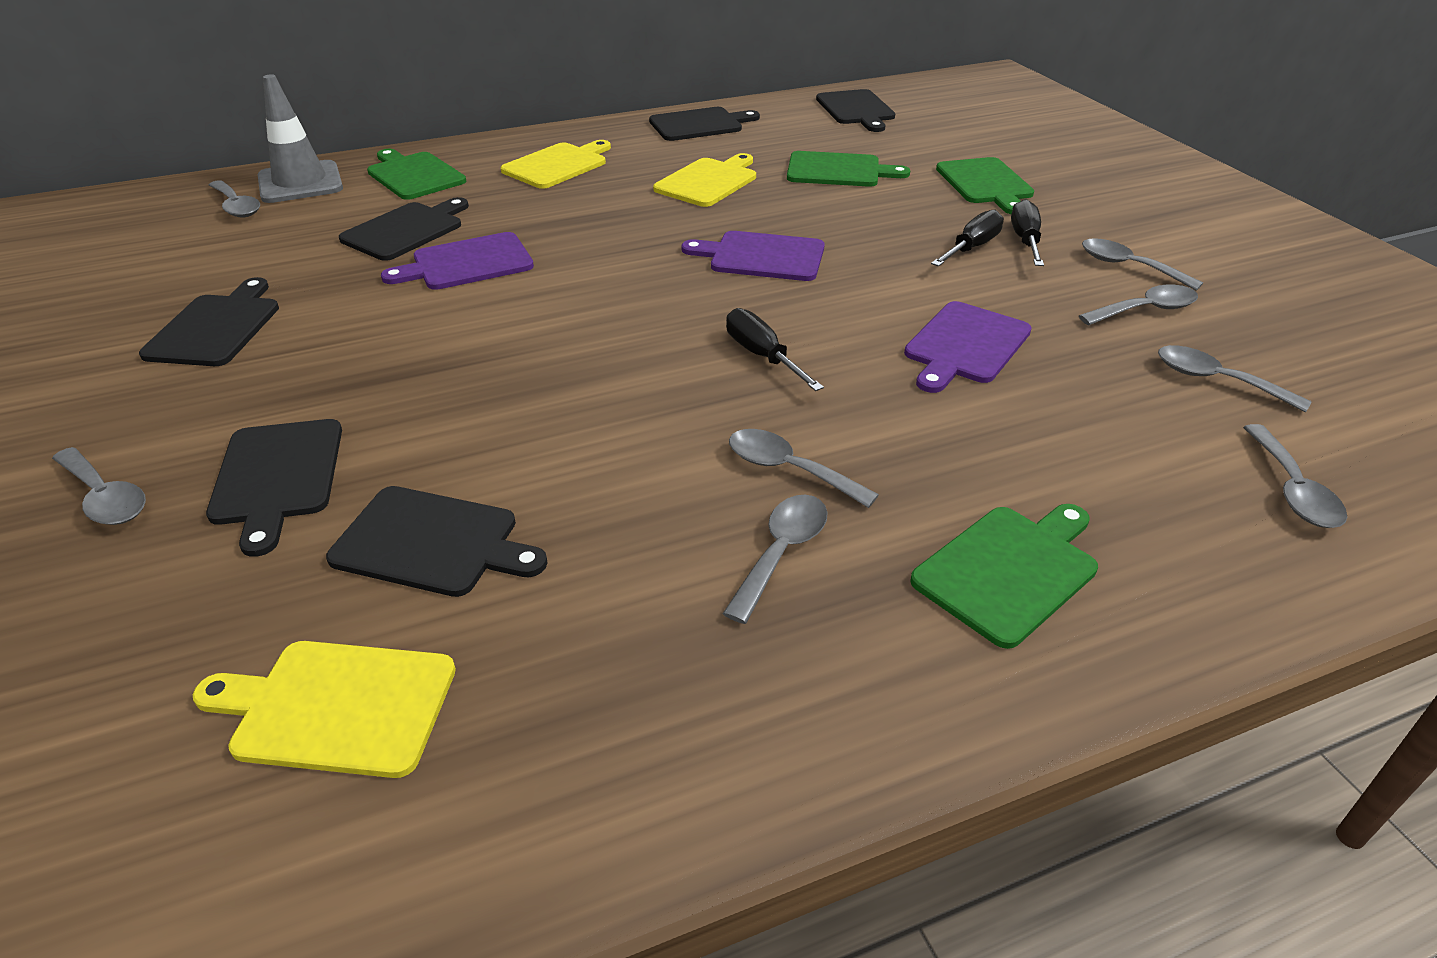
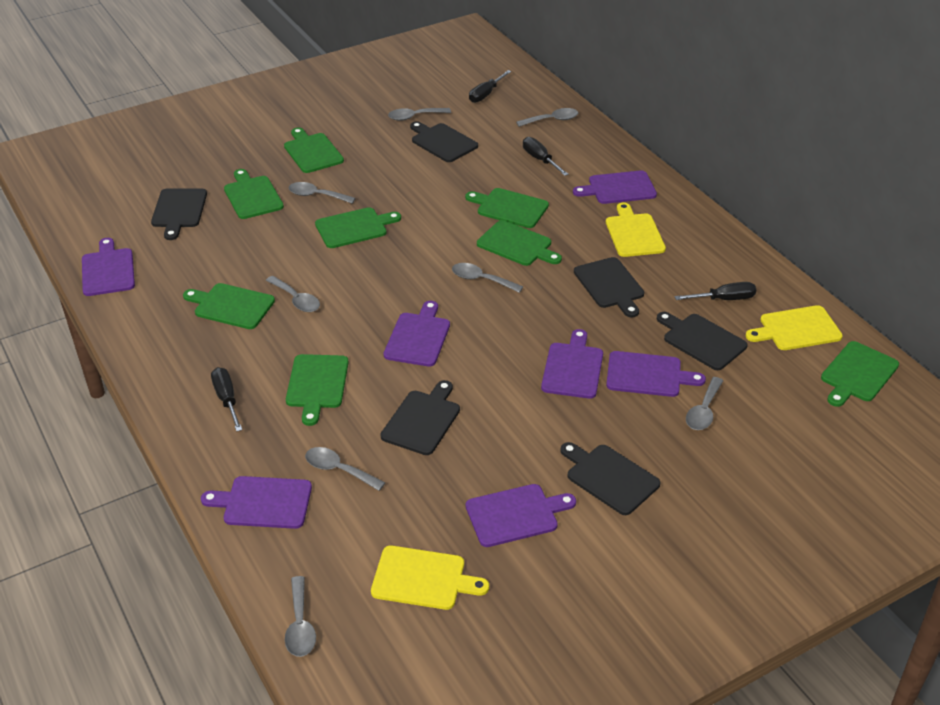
black screwdriver: 3 -> 4
green cutting board: 4 -> 8
grey traffic cone: 1 -> 0
purple cutting board: 3 -> 7

